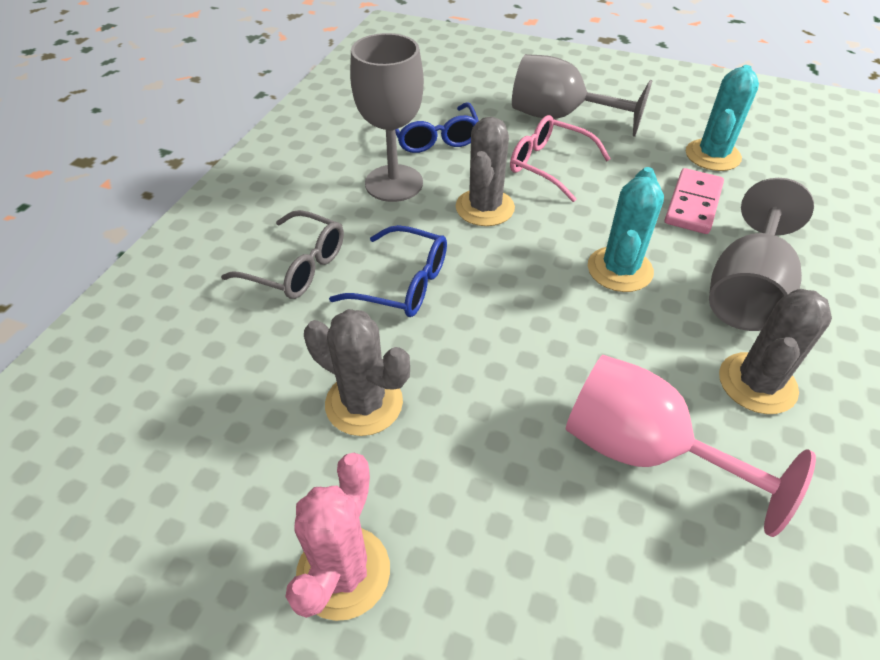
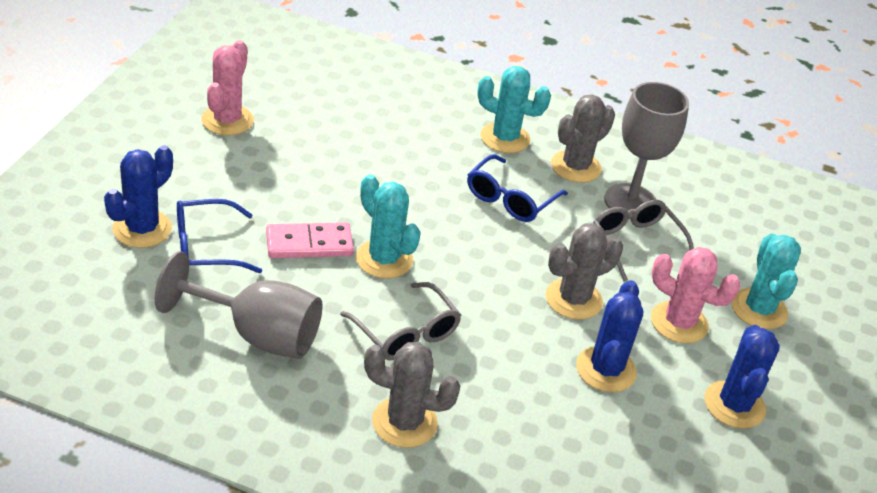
blue cactus: 0 -> 3
grey glasses: 1 -> 2
grey goblet: 3 -> 2
pink cactus: 1 -> 2
pink glasses: 1 -> 0
pink goblet: 1 -> 0
turquoise cactus: 2 -> 3

